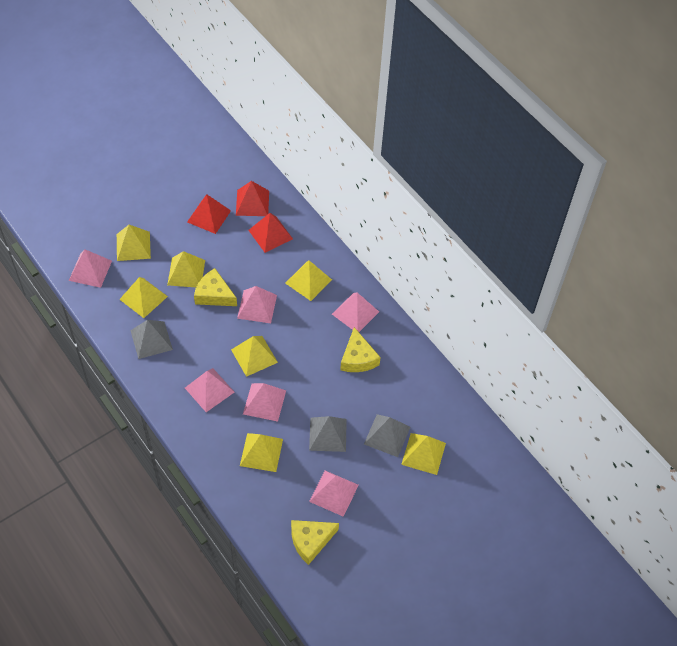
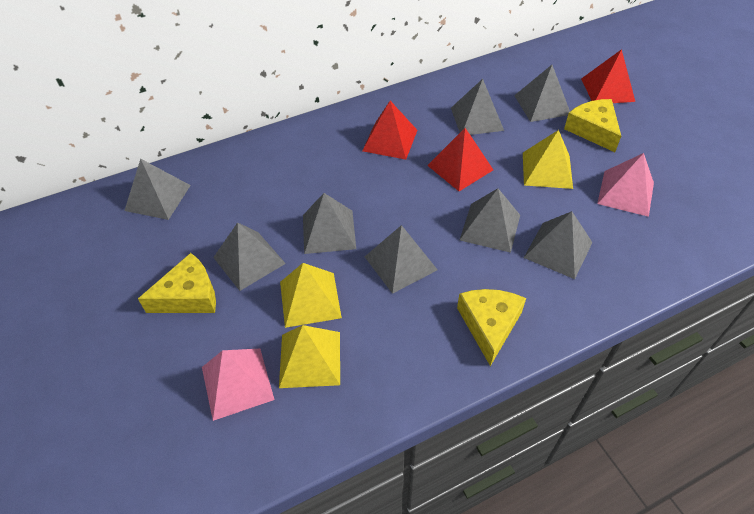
grey pyramid: 3 -> 8
pink pyramid: 6 -> 2
yellow pyramid: 7 -> 3

